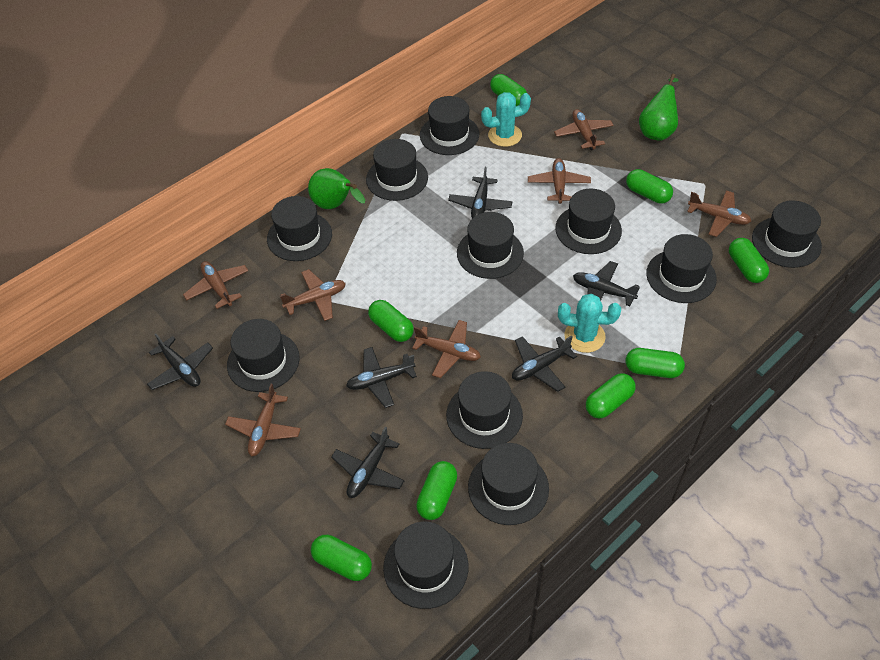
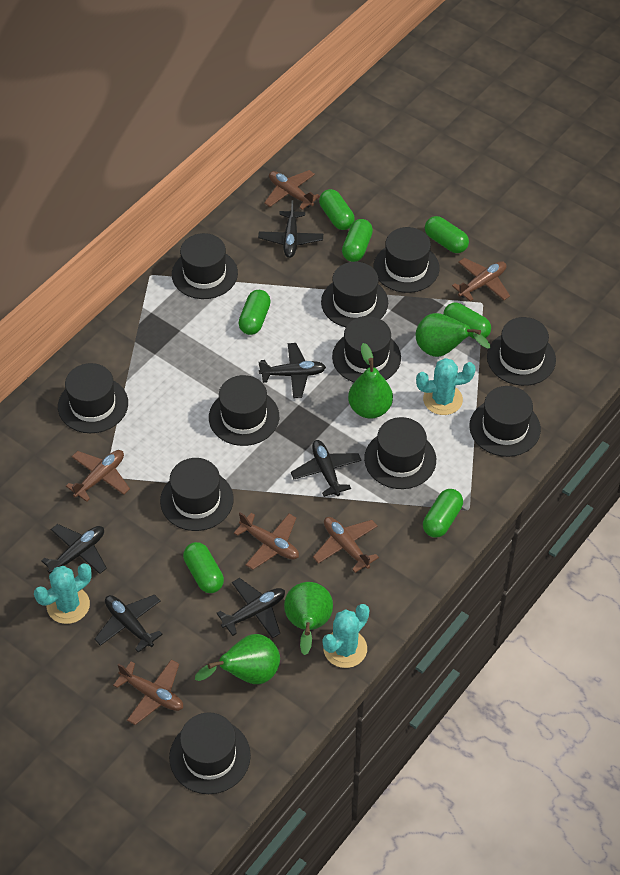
brown plane: 7 -> 6
green capsule: 8 -> 7
green pear: 2 -> 4
turquoise cactus: 2 -> 3

